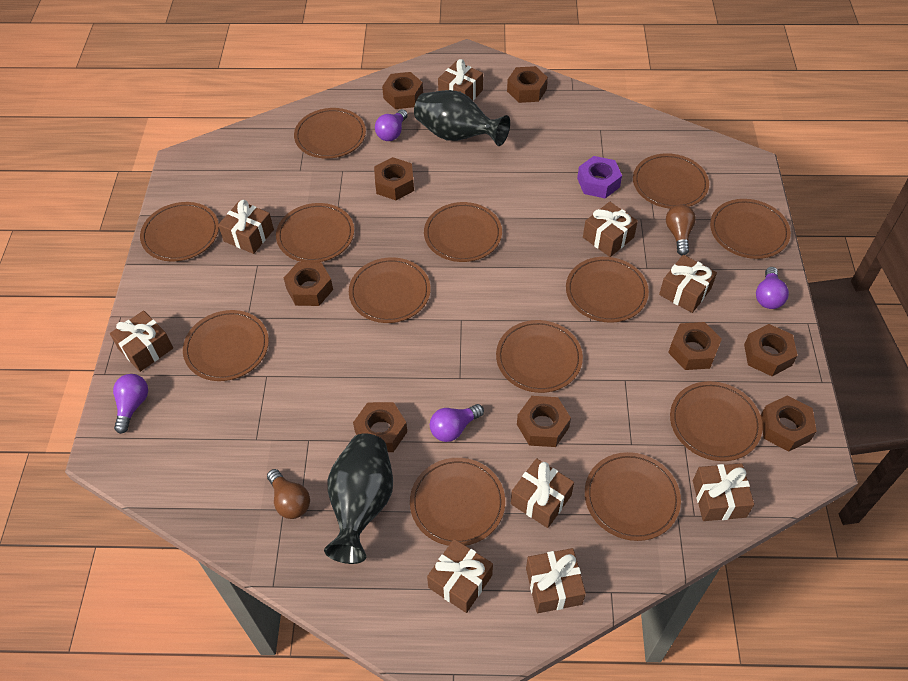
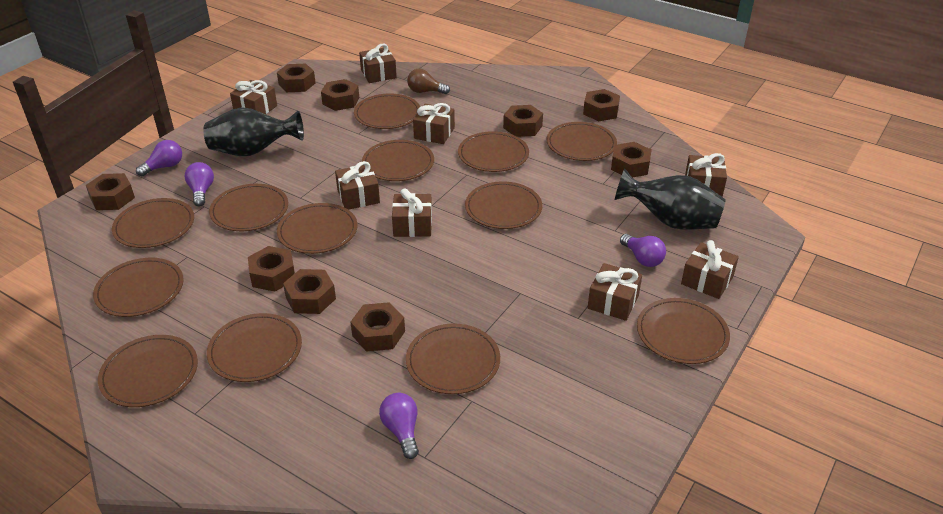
brown gift: 9 -> 8
brown light bulb: 2 -> 1
purple nut: 1 -> 0

